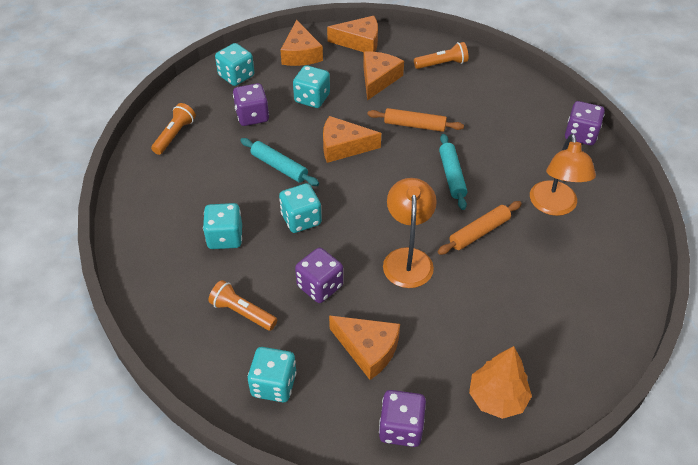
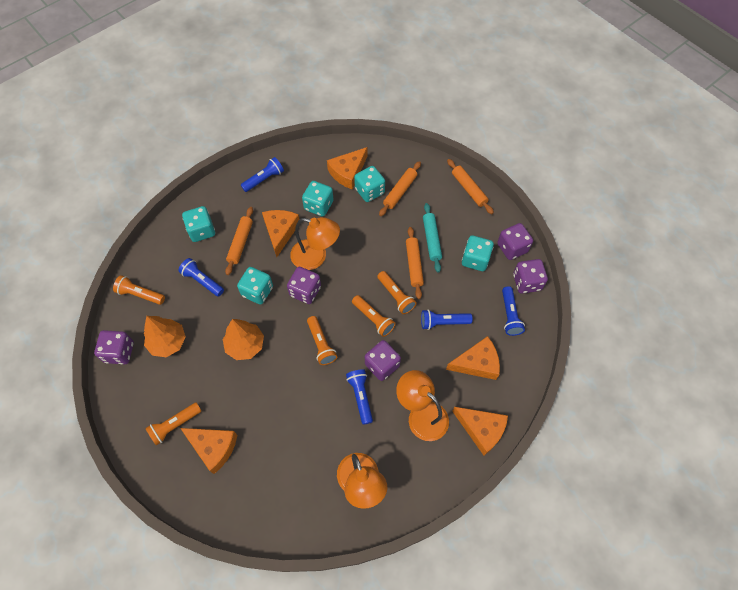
blue flashlight: 0 -> 5
orange flashlight: 3 -> 5
orange lamp: 2 -> 3
orange rolling pin: 2 -> 4
orange tree: 1 -> 2
purple dice: 4 -> 5
turquoise rolling pin: 2 -> 1

